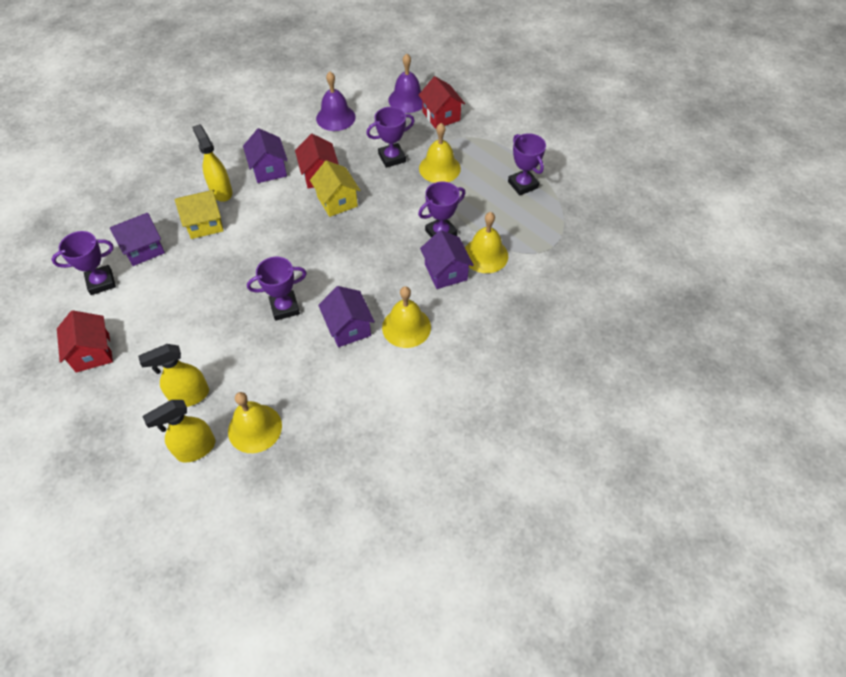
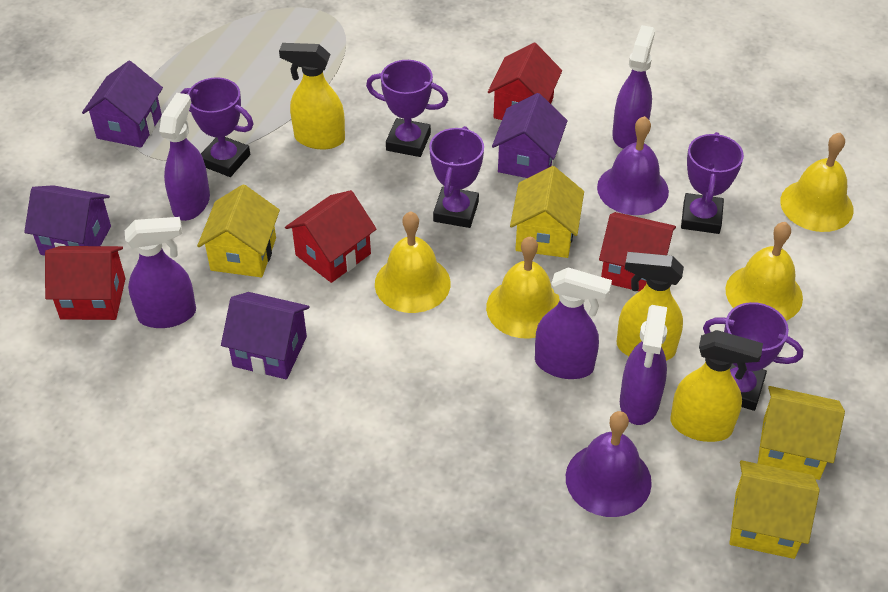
purple spray bottle: 0 -> 5
red house: 3 -> 4
yellow house: 2 -> 4

